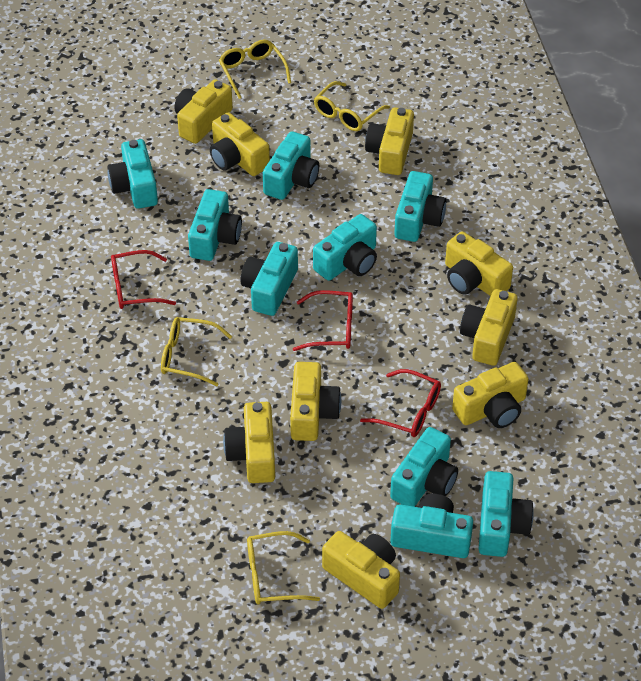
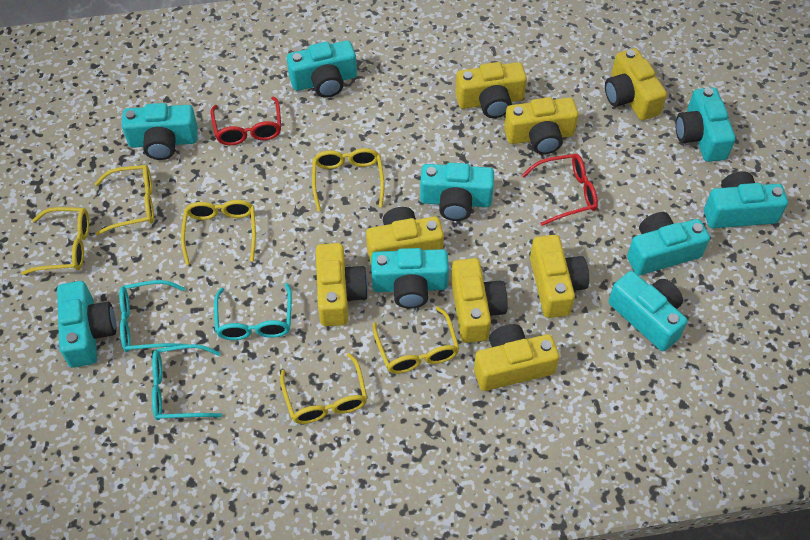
red glasses: 3 -> 2
turquoise glasses: 0 -> 3
yellow camera: 9 -> 8
yellow glasses: 4 -> 6

